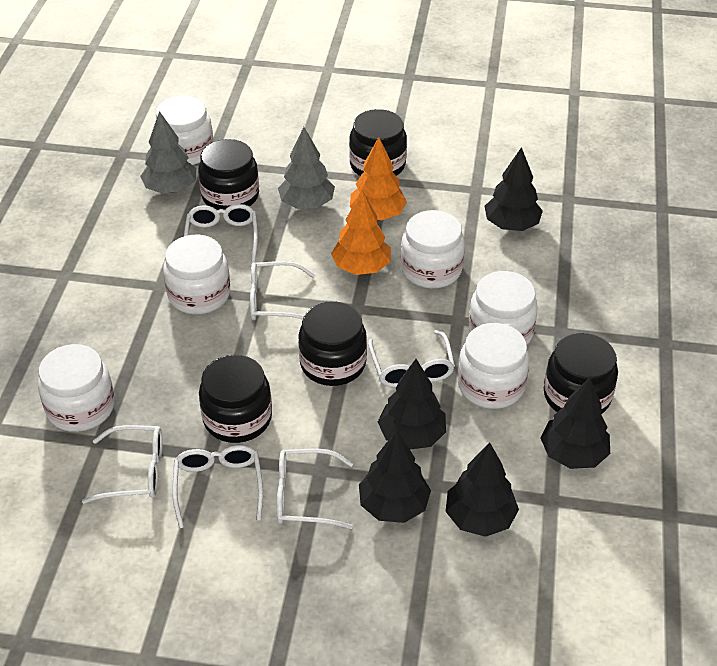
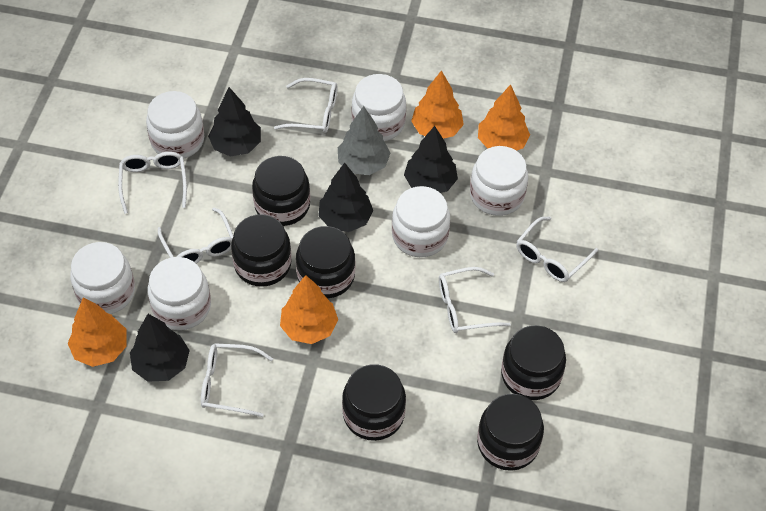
black jar: 5 -> 6
black tree: 5 -> 4
grey tree: 2 -> 1
orange tree: 2 -> 4

